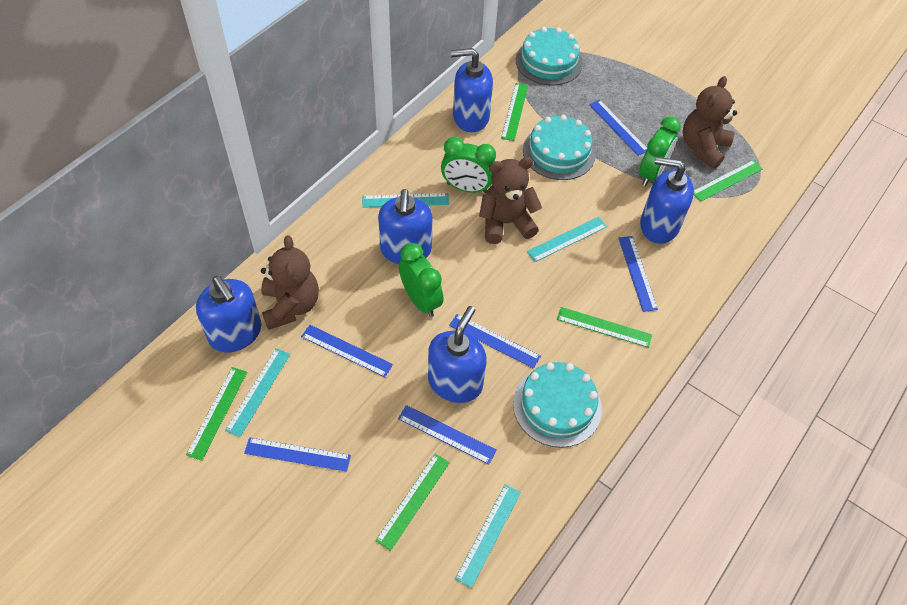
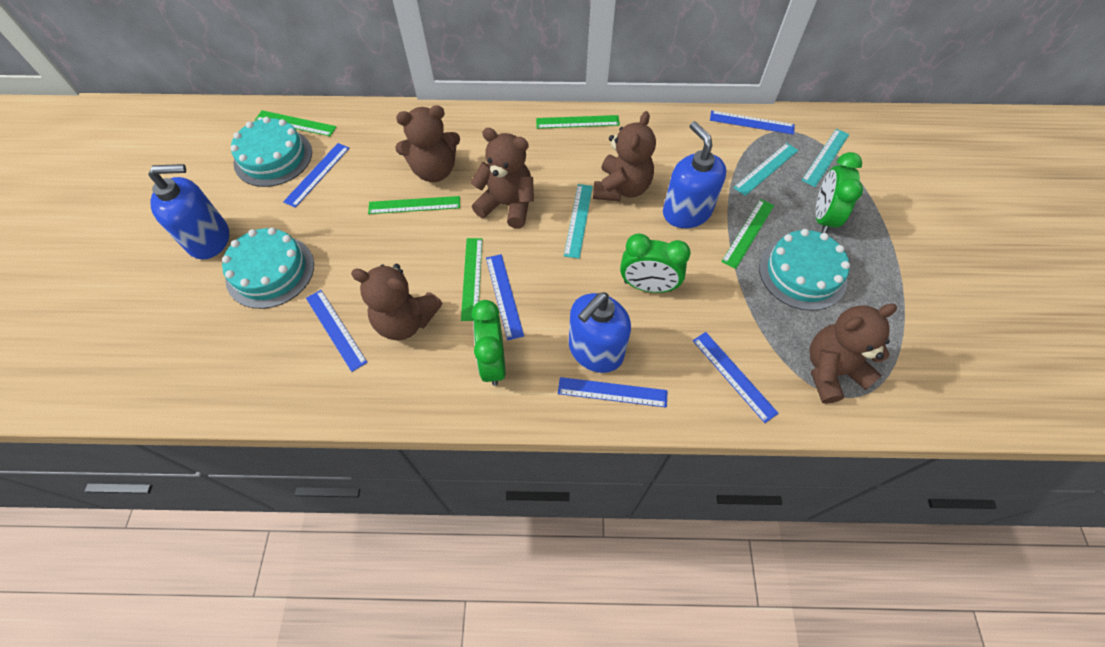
blue soap dispenser: 5 -> 3
brown teddy bear: 3 -> 5
turquoise ruler: 4 -> 3

